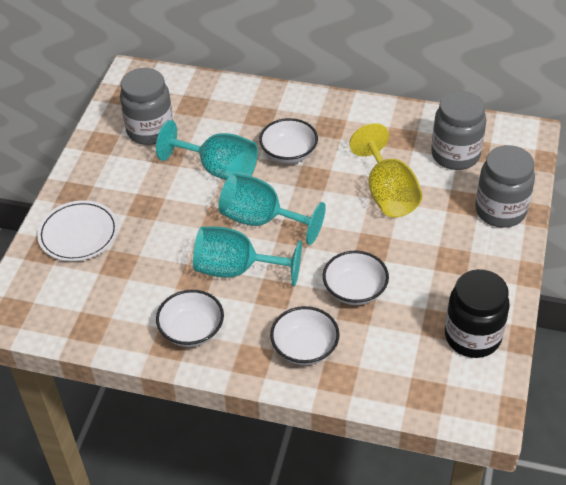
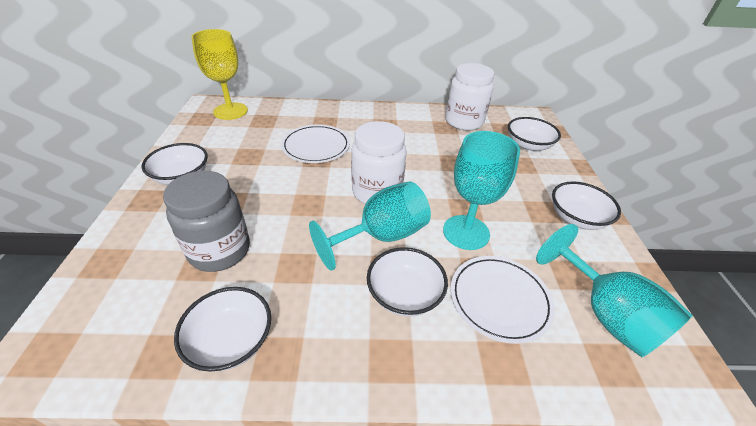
black jar: 1 -> 0
grey jar: 3 -> 1
white bowl: 4 -> 5
white jar: 0 -> 2
white plate: 1 -> 2

